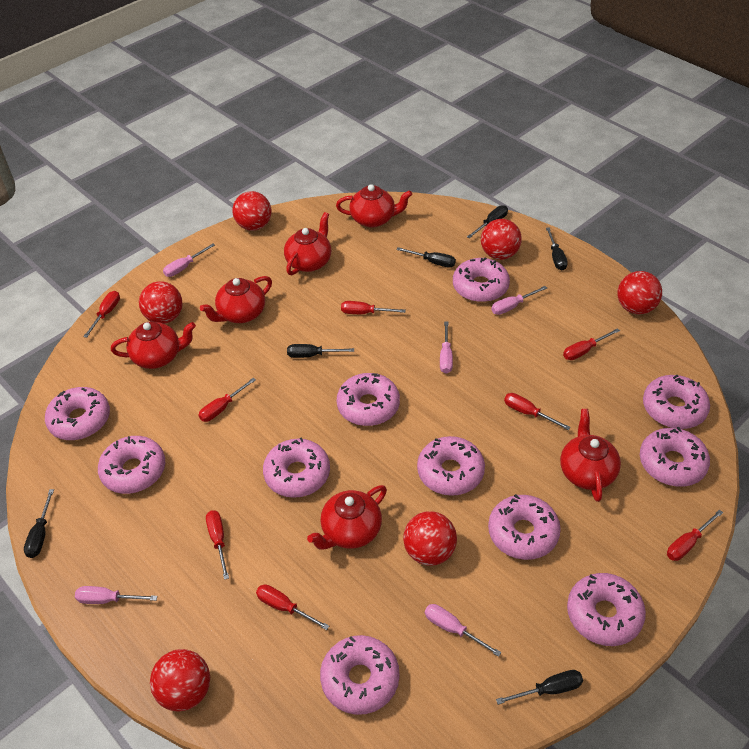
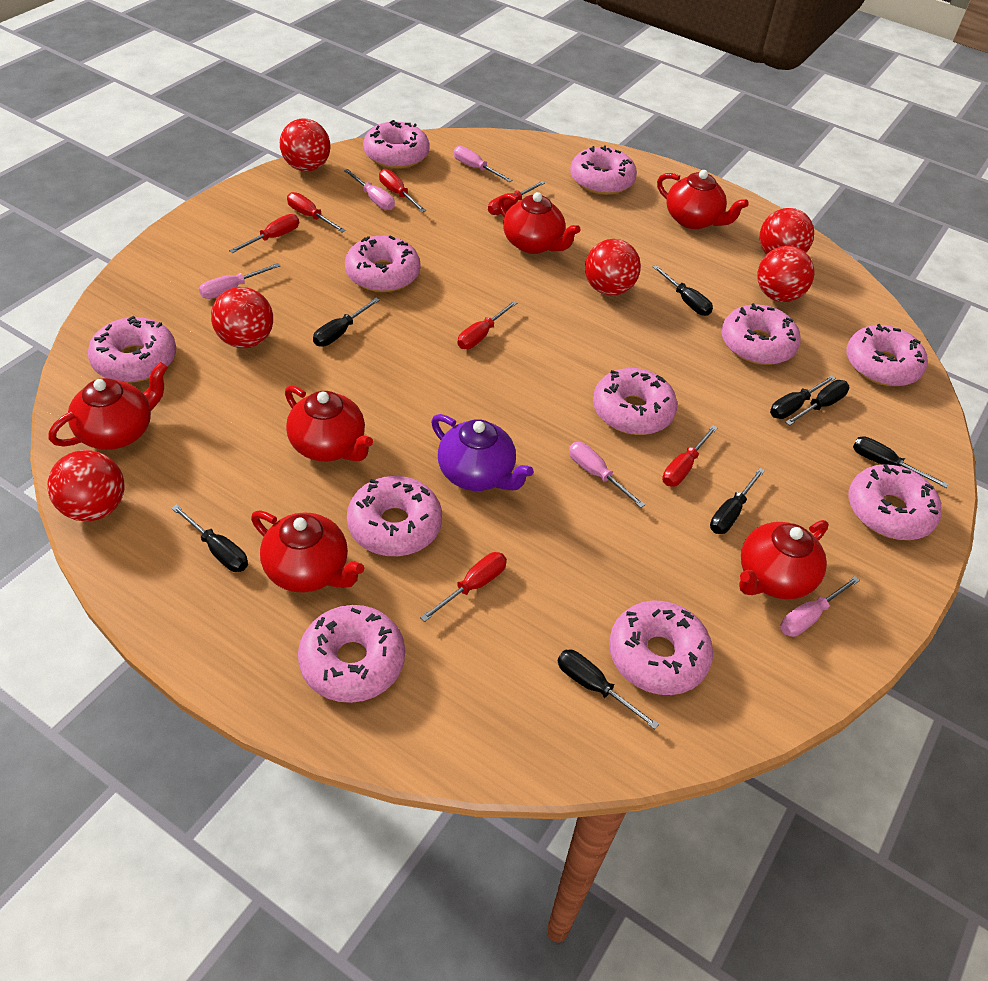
black screwdriver: 6 -> 8
purple teapot: 0 -> 1
red screwdriver: 8 -> 7

